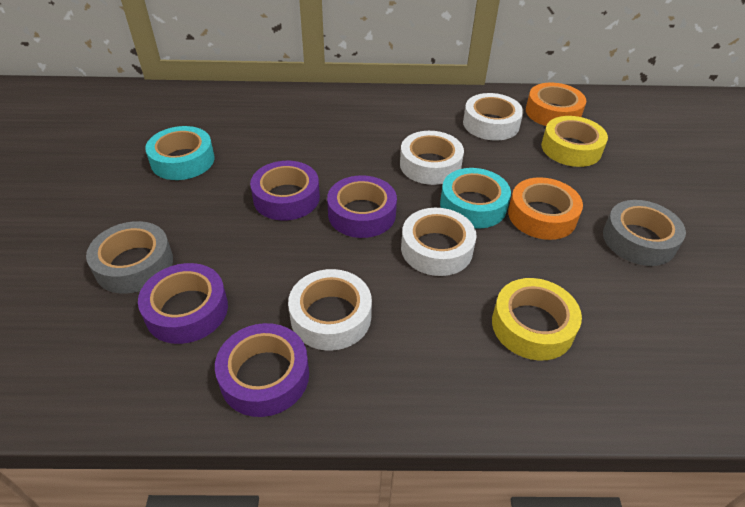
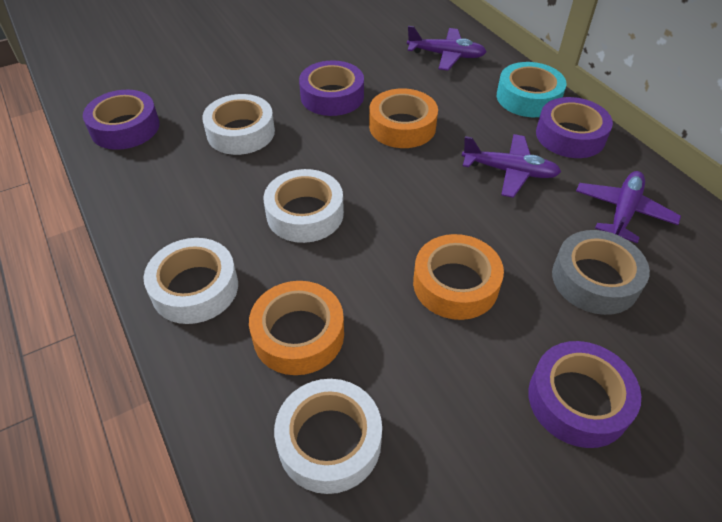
grey tape: 2 -> 1
orange tape: 2 -> 3
purple plane: 0 -> 3
turquoise tape: 2 -> 1
yellow tape: 2 -> 0

